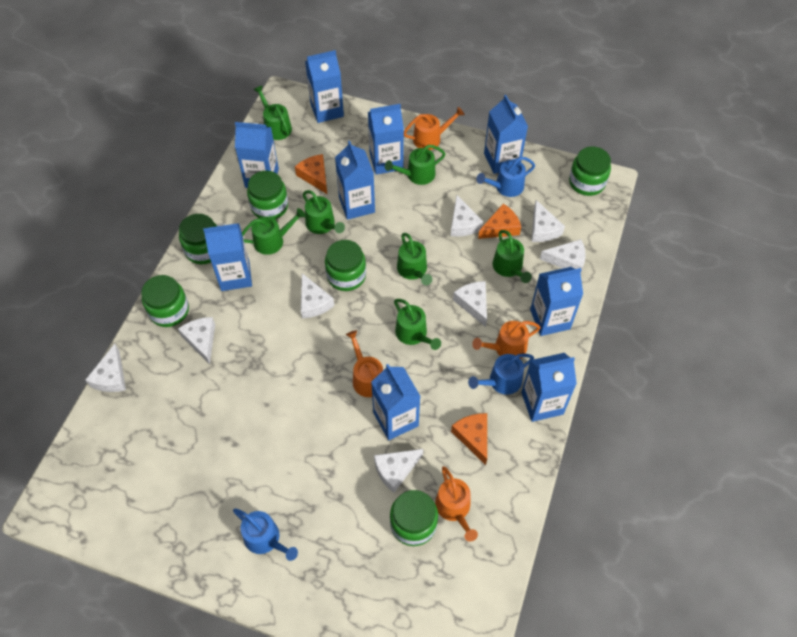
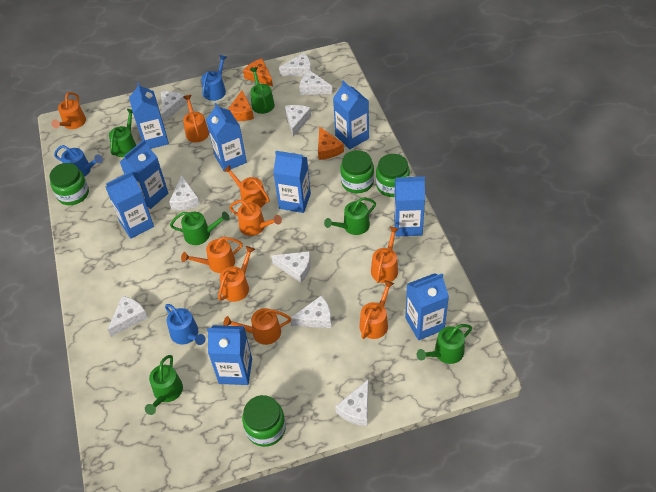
green jar: 6 -> 4
green watering can: 7 -> 6
orange watering can: 4 -> 9
white cheese: 8 -> 9

